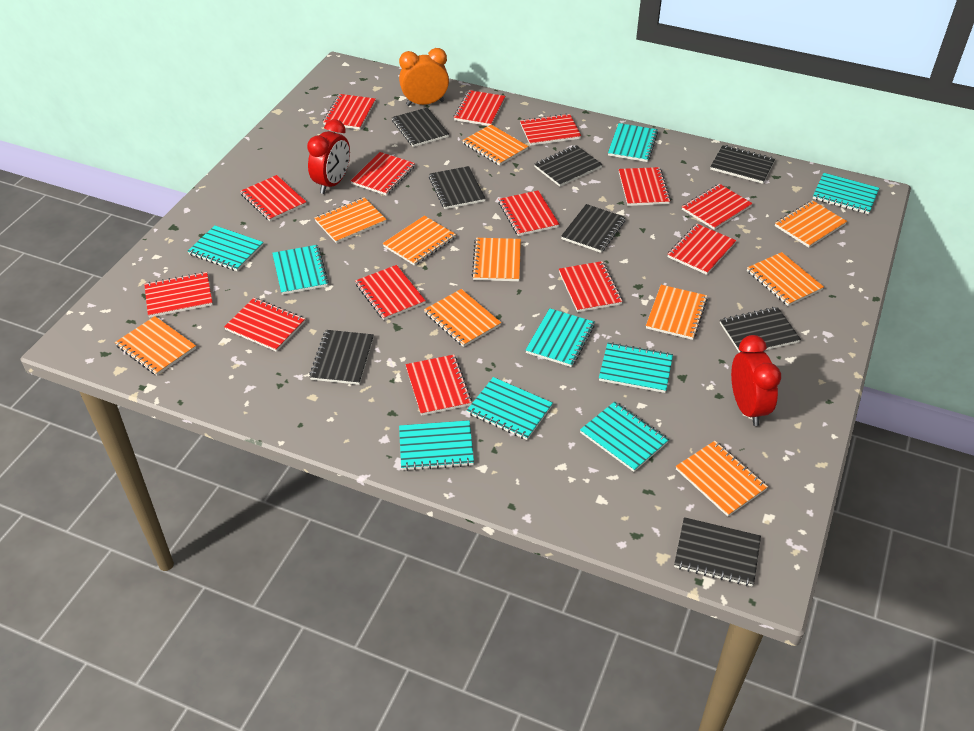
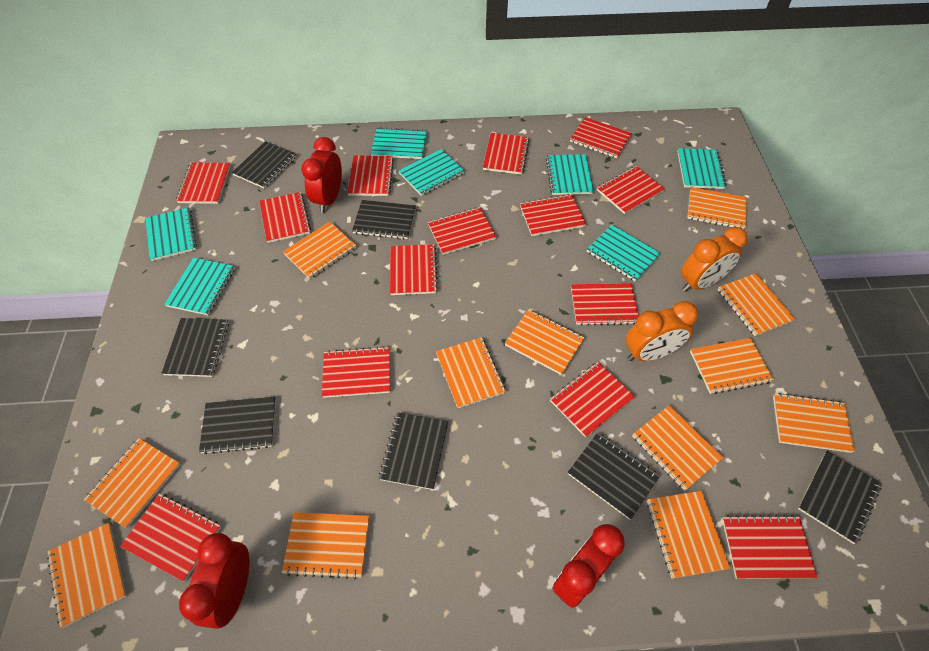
black notebook: 8 -> 7
orange clock: 1 -> 2
orange notebook: 10 -> 12
red clock: 2 -> 3
turquoise notebook: 9 -> 7

